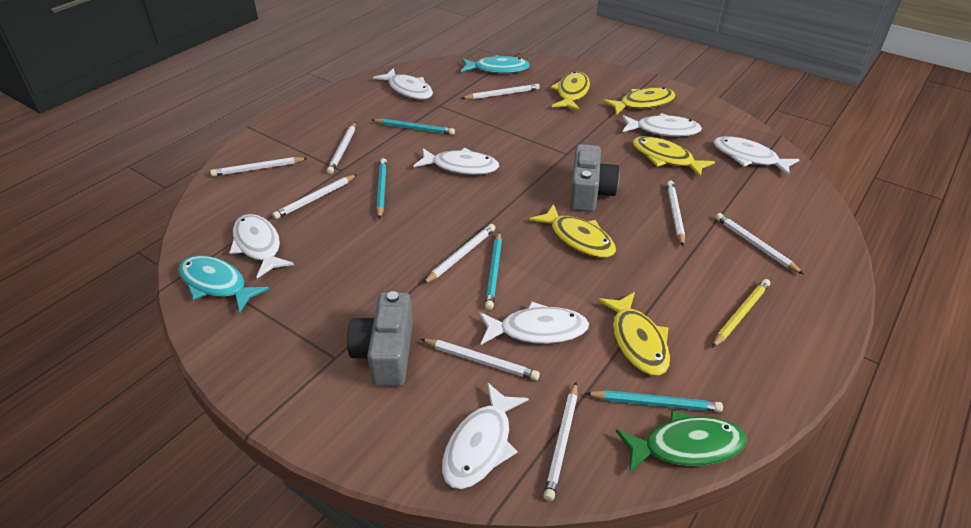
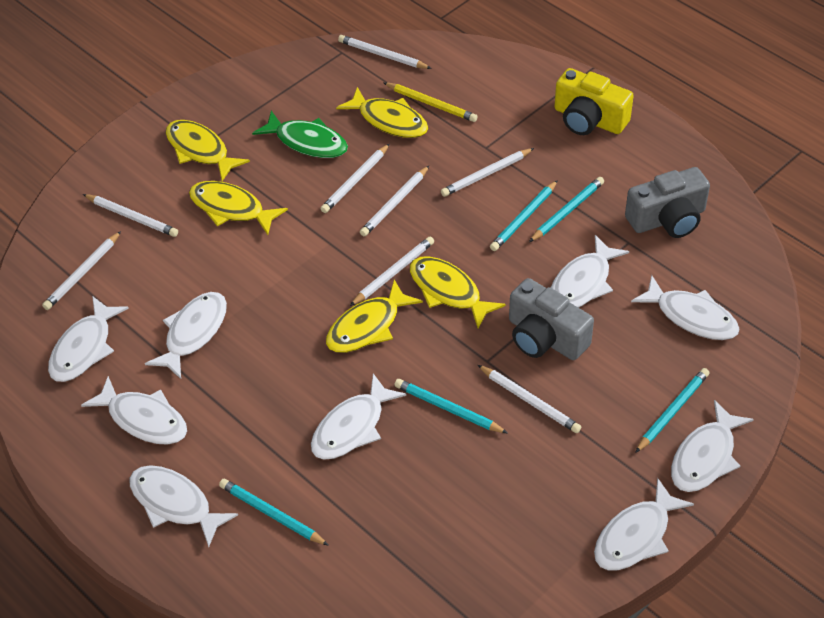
turquoise fish: 2 -> 0
turquoise pencil: 4 -> 5
white fish: 7 -> 9
white pencil: 9 -> 8
yellow camera: 0 -> 1

